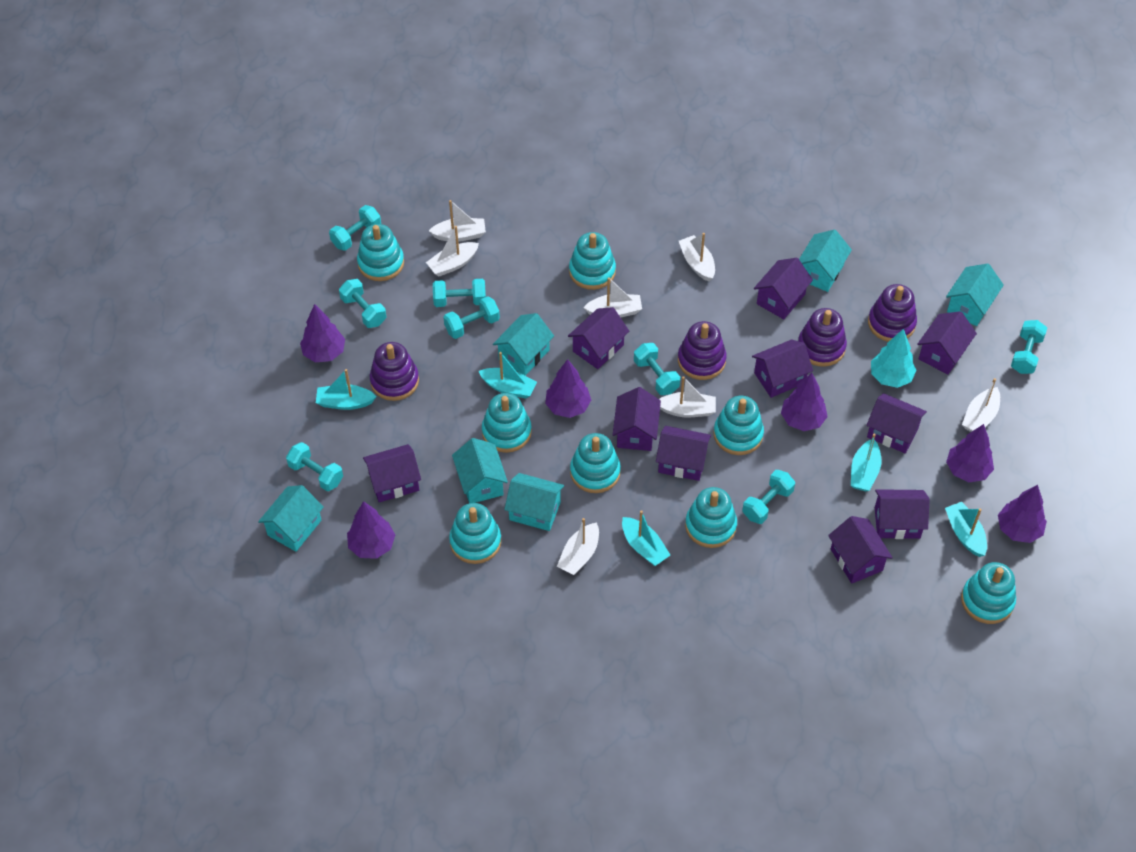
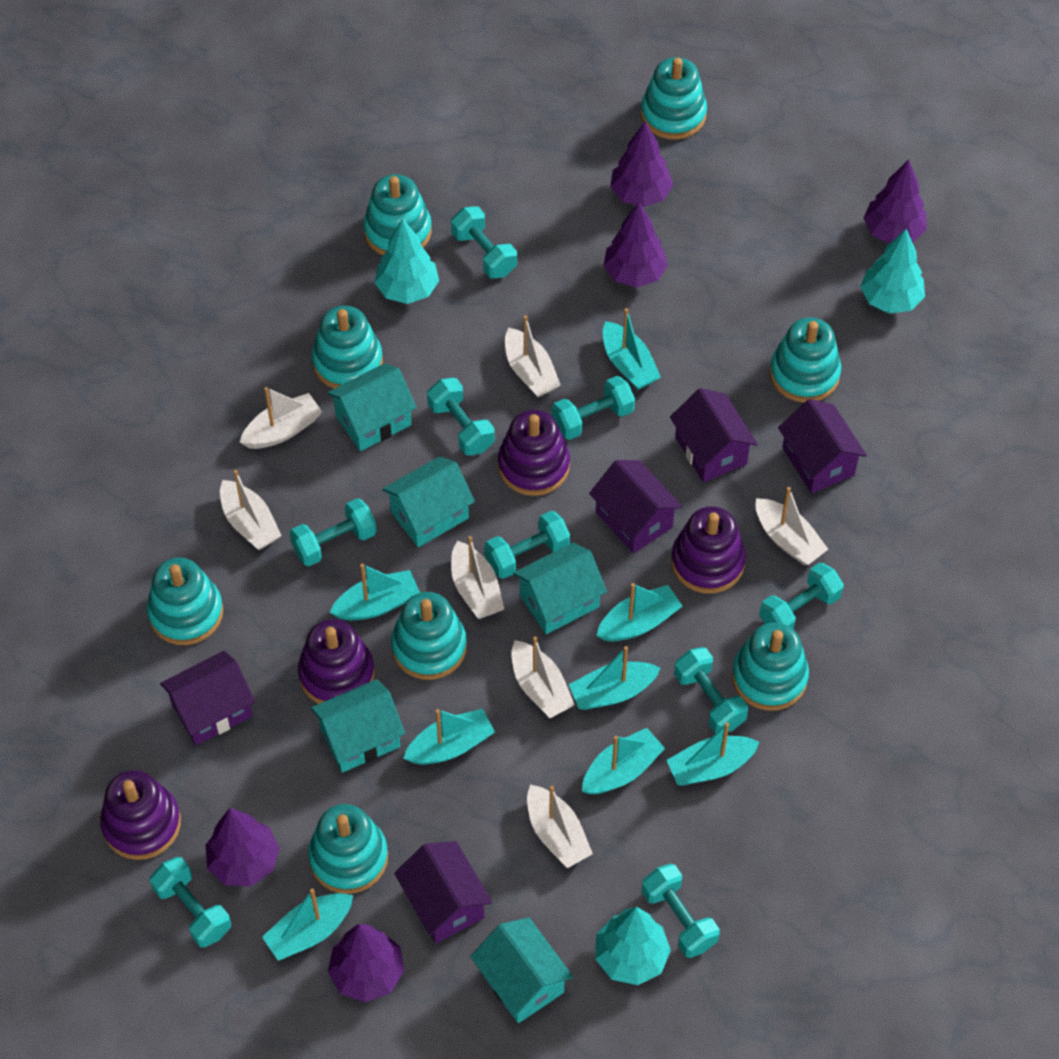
purple house: 10 -> 5
purple tree: 6 -> 5
turquoise boat: 5 -> 8
turquoise dumbbell: 8 -> 9
turquoise house: 6 -> 5
turquoise tree: 1 -> 3

